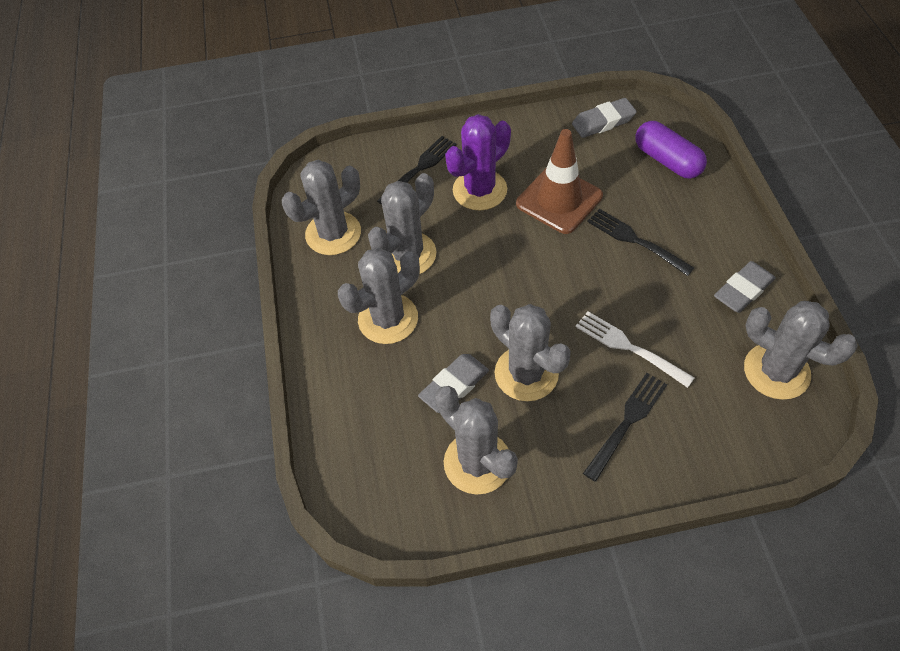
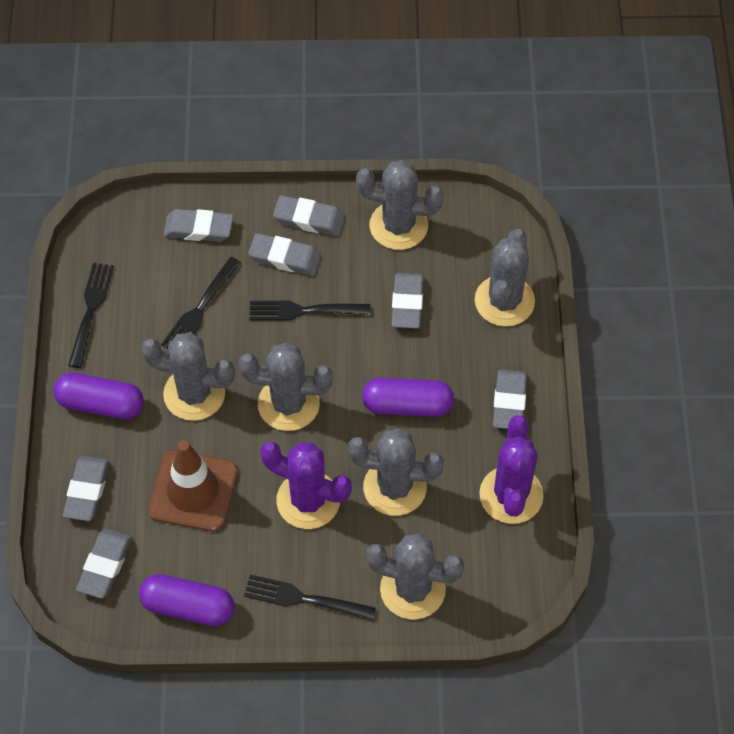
black fork: 3 -> 4
grey eraser: 3 -> 7
purple cactus: 1 -> 2
purple capsule: 1 -> 3
white fork: 1 -> 0

